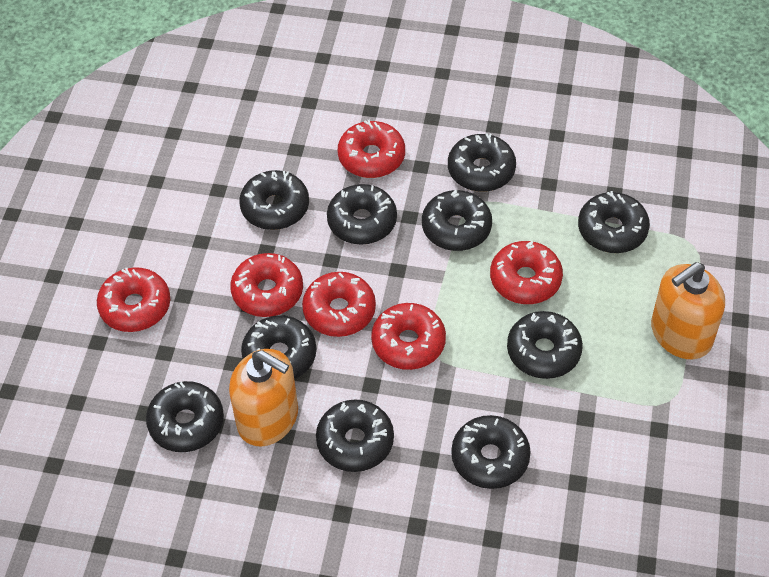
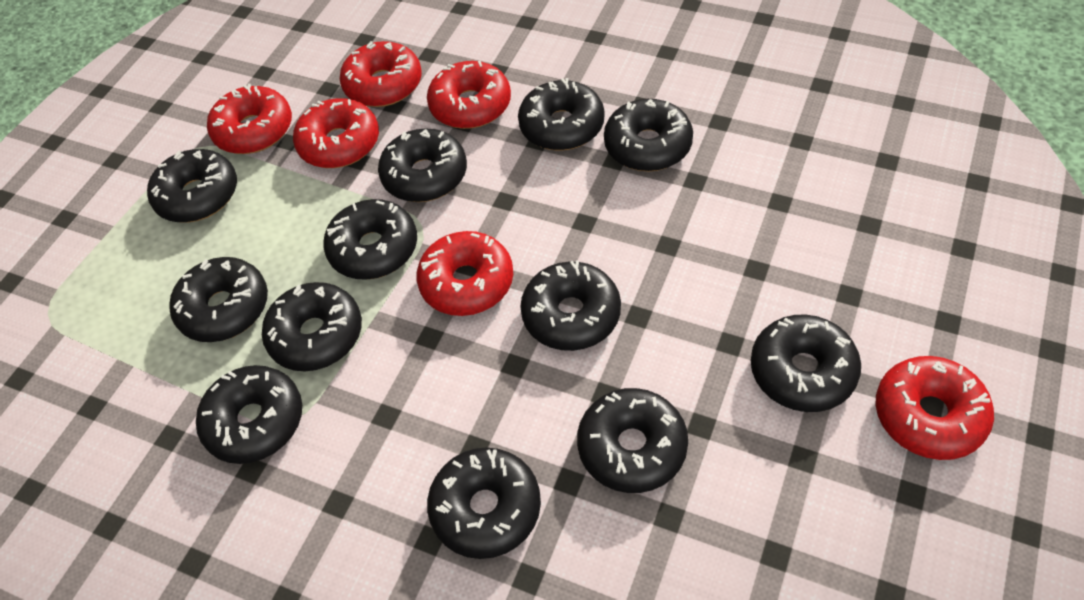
black donut: 10 -> 12
orange soap dispenser: 2 -> 0

